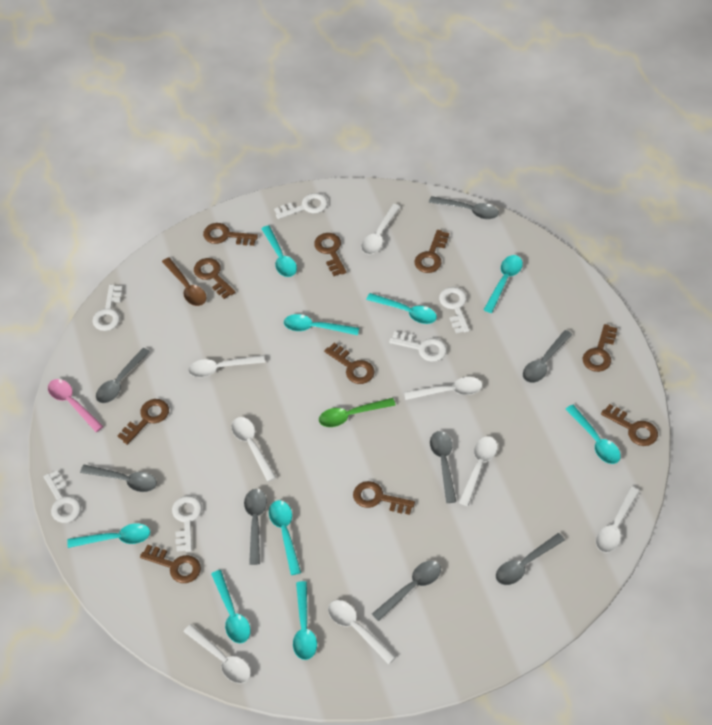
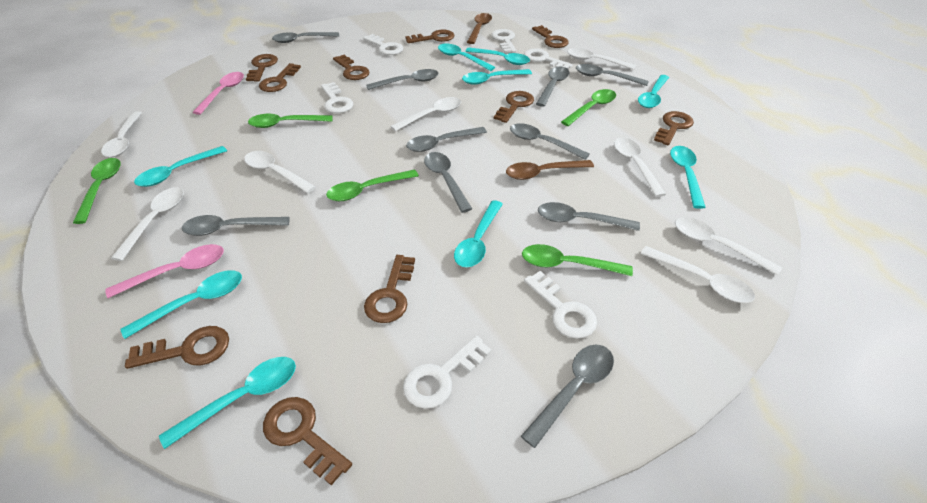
brown spoon: 1 -> 2
green spoon: 1 -> 5
grey spoon: 8 -> 10
pink spoon: 1 -> 2

